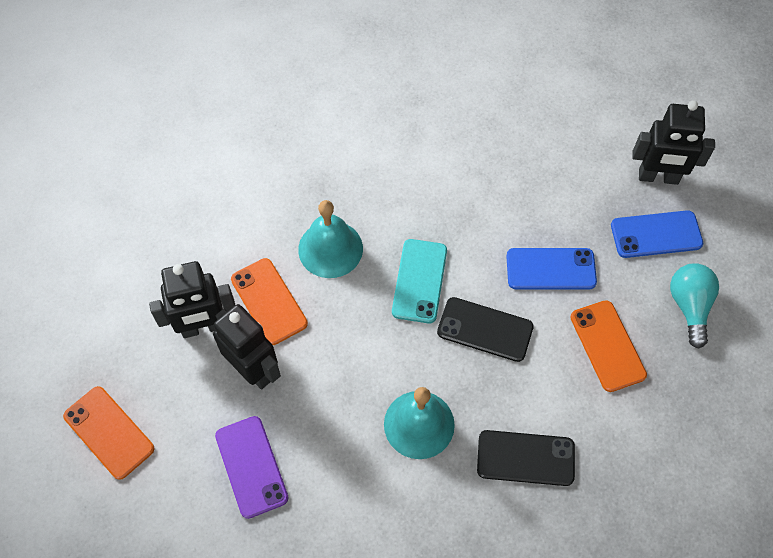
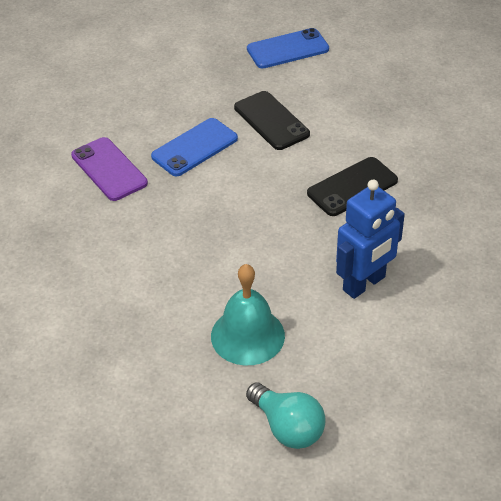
black robot: 3 -> 0
blue robot: 0 -> 1
orange phone: 3 -> 0
turquoise bell: 2 -> 1
turquoise phone: 1 -> 0

